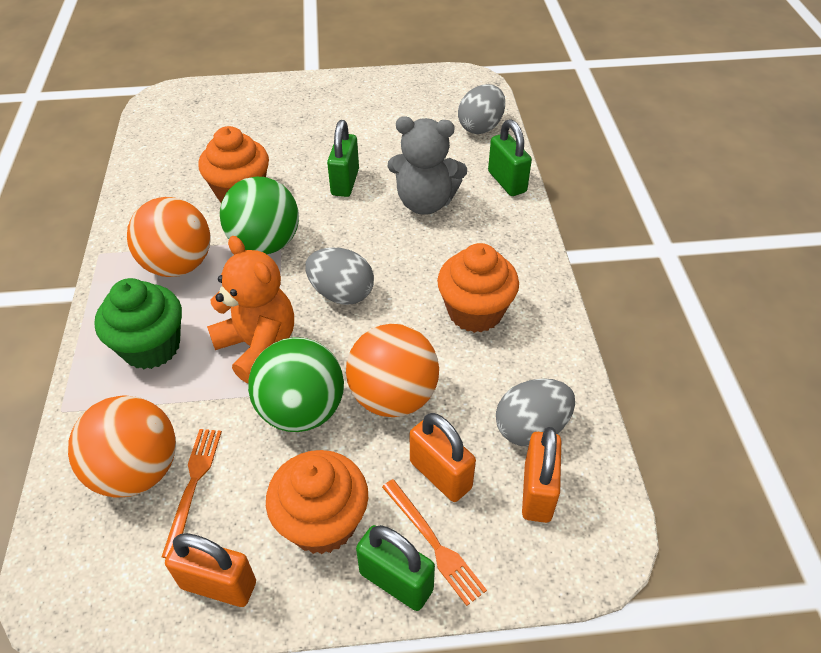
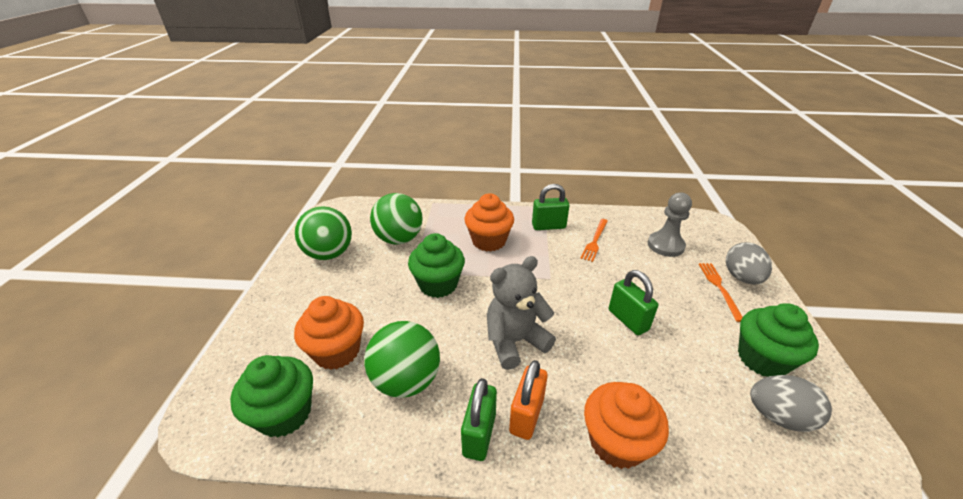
green ball: 2 -> 3
green cupcake: 1 -> 3
grey egg: 3 -> 2
grey pawn: 0 -> 1
orange ball: 3 -> 0
orange padlock: 3 -> 1
orange teddy bear: 1 -> 0

